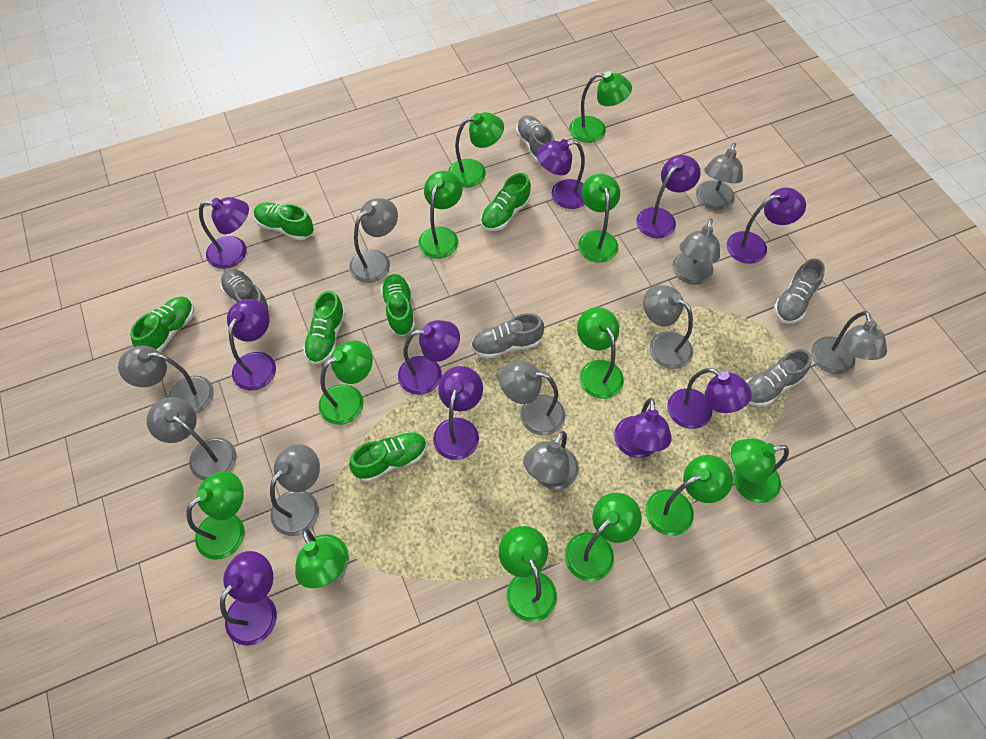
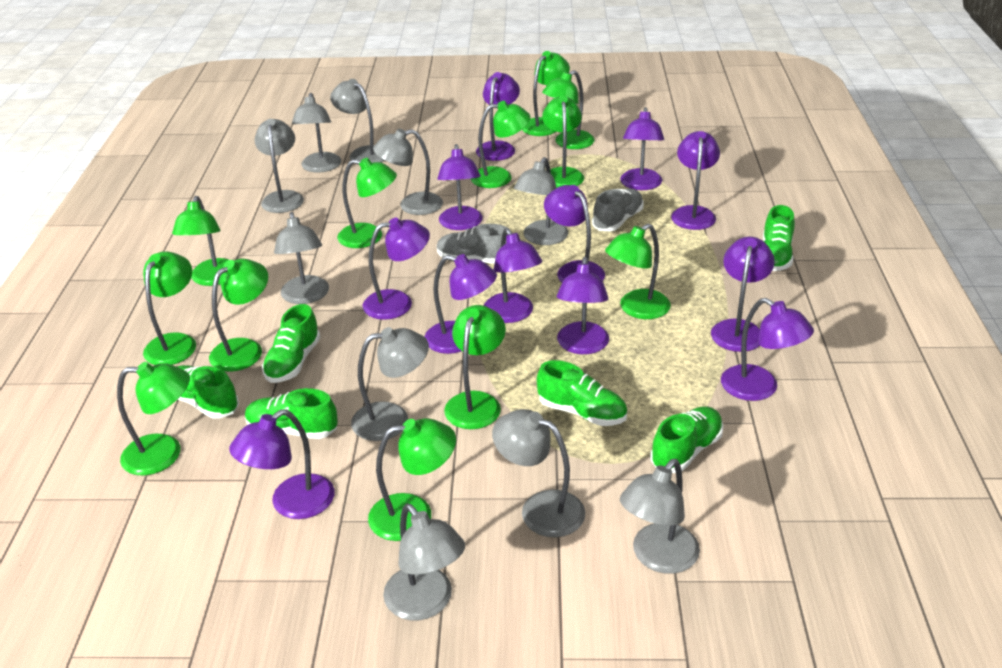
grey shoe: 5 -> 2
purple lamp: 10 -> 12

